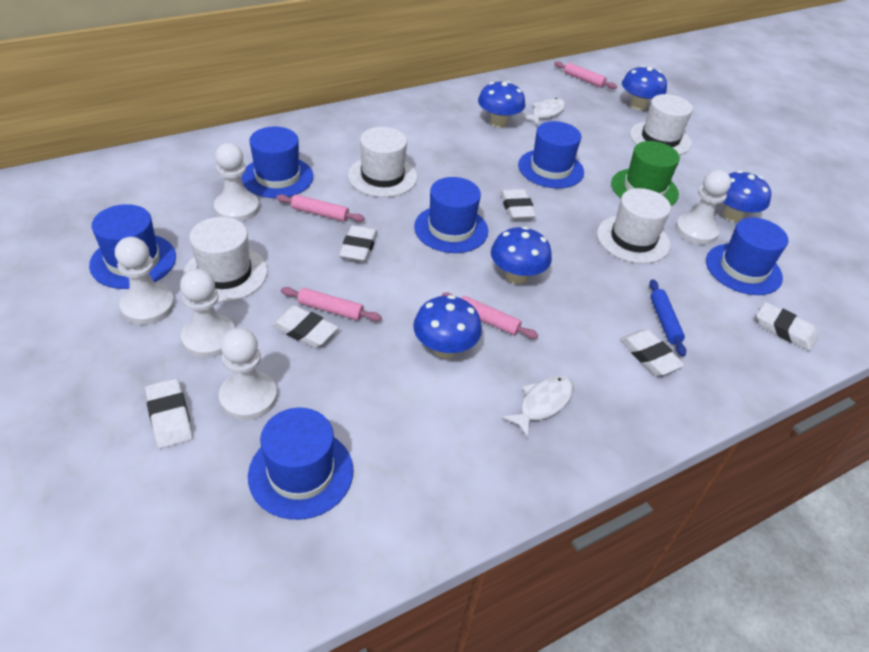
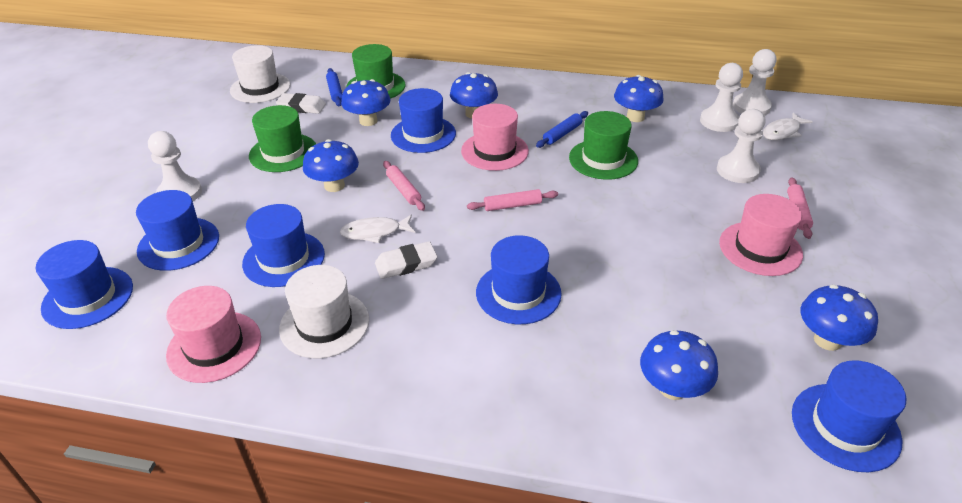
blue mushroom: 5 -> 6
blue rolling pin: 1 -> 2
green hat: 1 -> 3
pink hat: 0 -> 3
pink rolling pin: 4 -> 3
white eraser: 6 -> 2
white hat: 4 -> 2
white pawn: 5 -> 4

